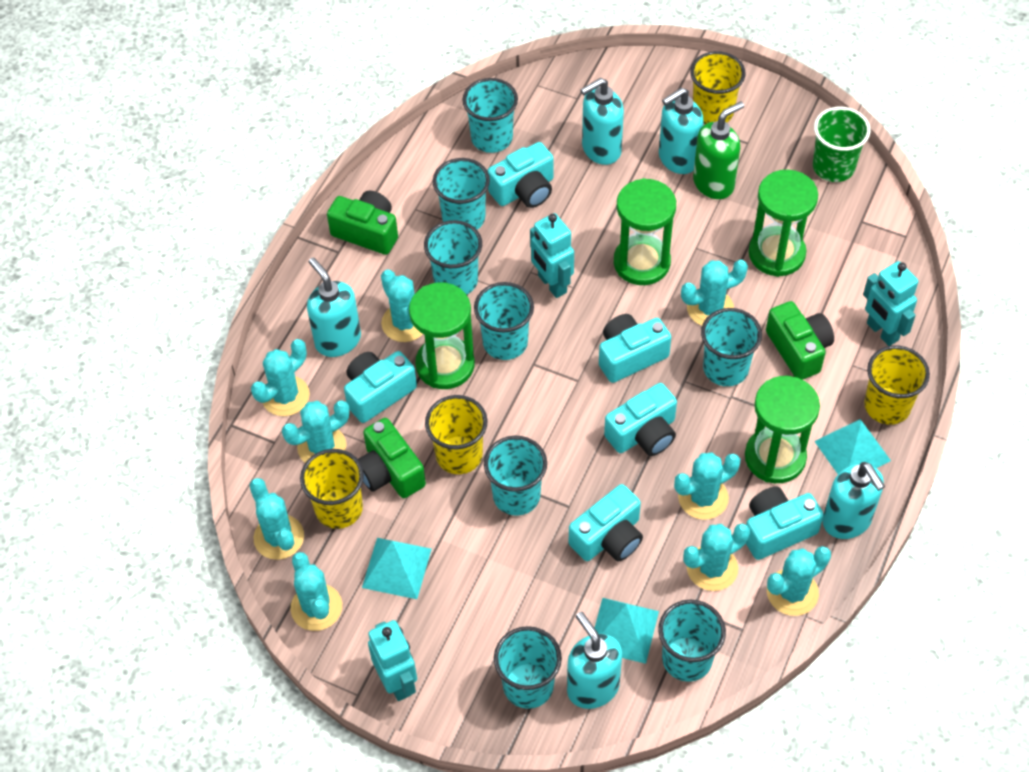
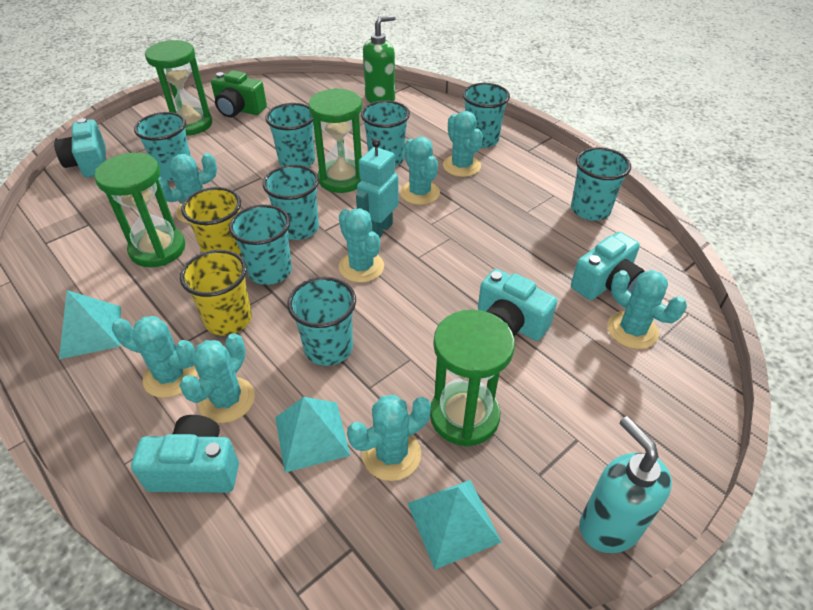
green camera: 3 -> 1
green cup: 1 -> 0
turquoise cactus: 9 -> 8
turquoise camera: 6 -> 4
turquoise robot: 3 -> 1
turquoise soap dispenser: 5 -> 1
yellow cup: 4 -> 2

